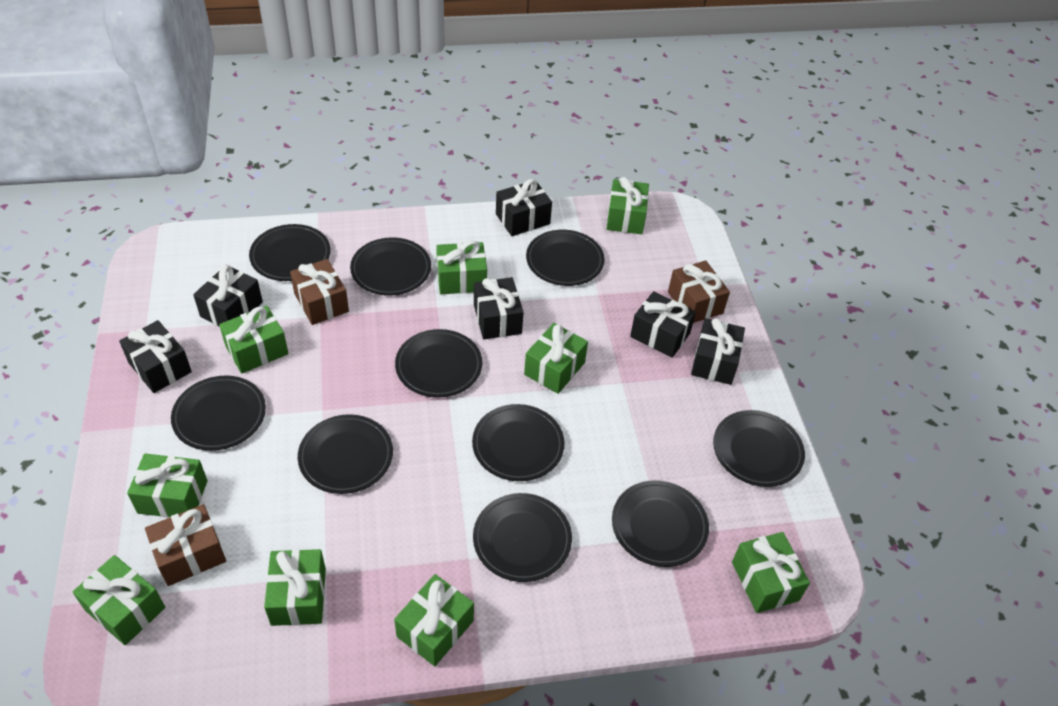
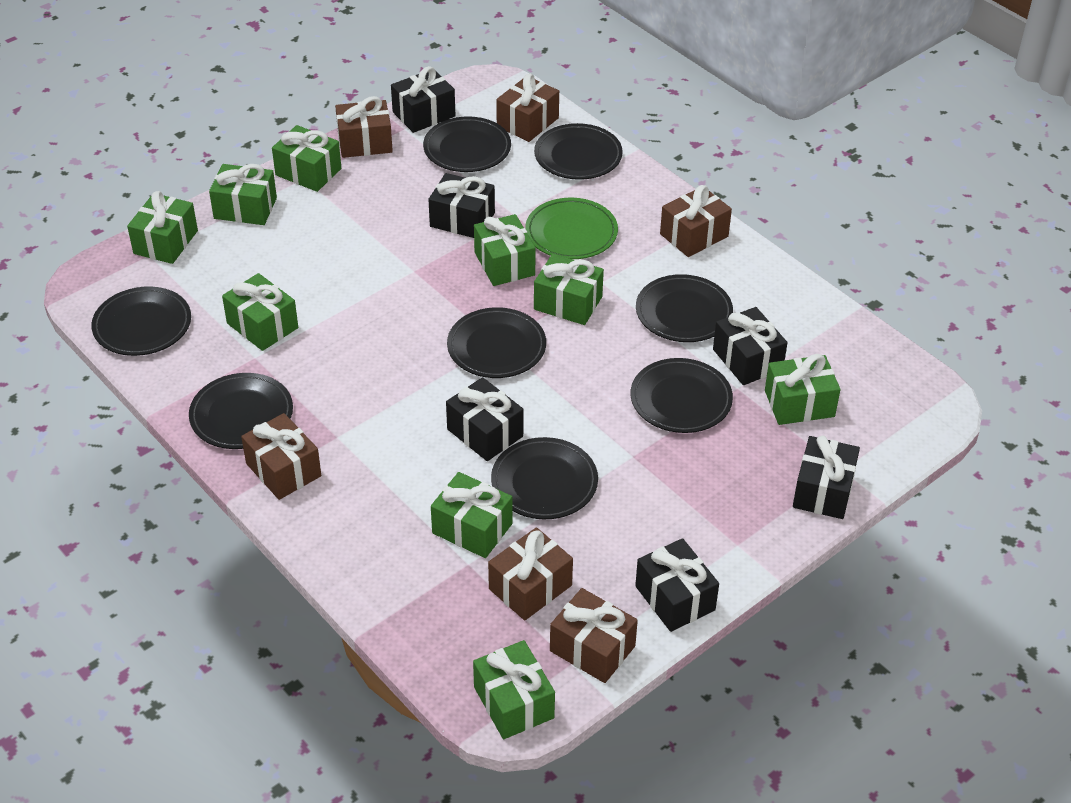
black plate: 10 -> 8
brown gift: 3 -> 6
green plate: 0 -> 1

